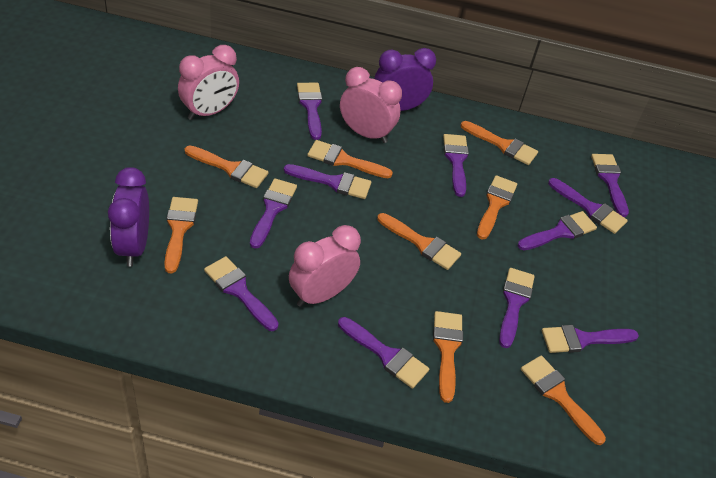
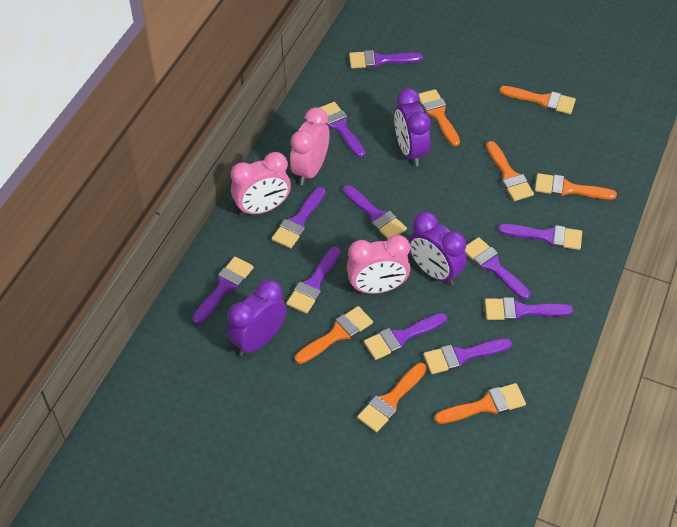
orange brush: 8 -> 7
purple clock: 2 -> 3

